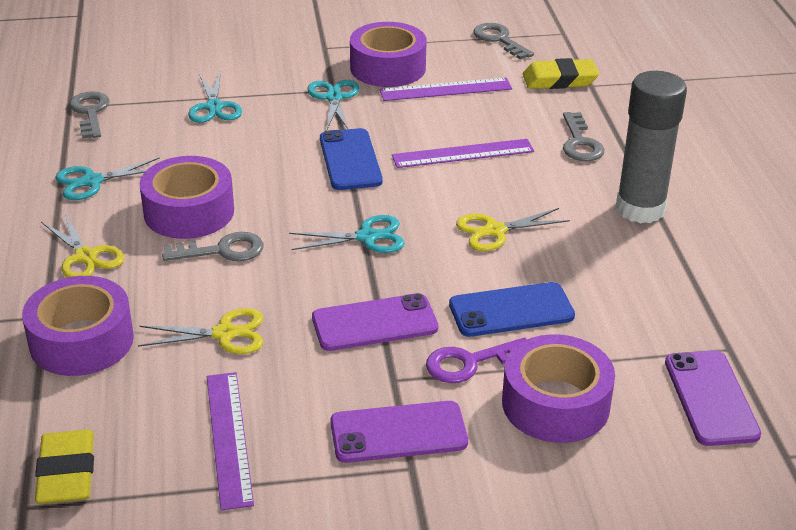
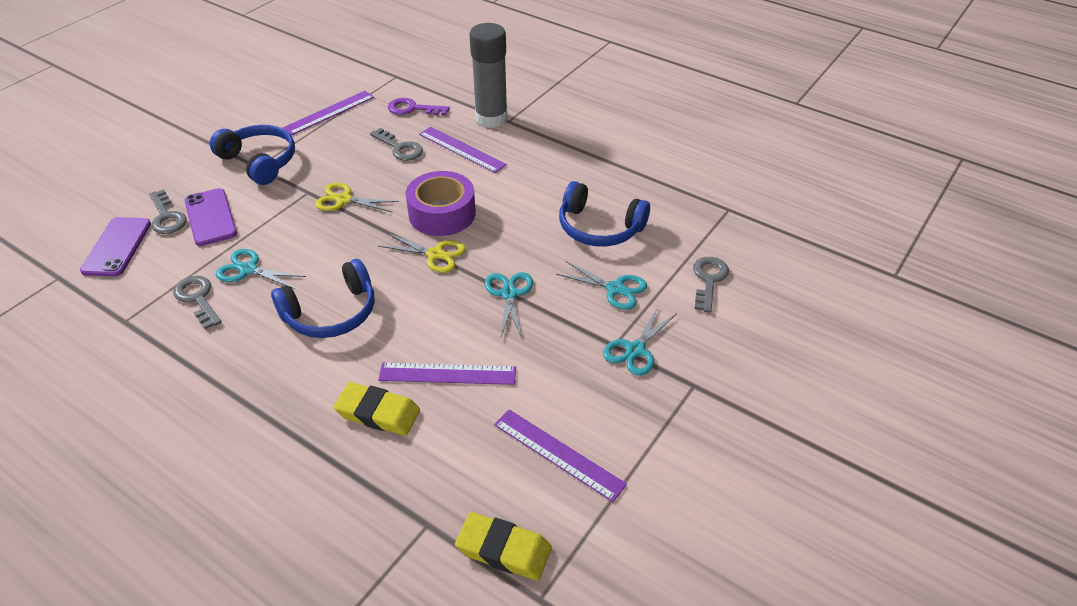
blue headphones: 0 -> 3
blue phone: 2 -> 0
purple phone: 3 -> 2
purple ruler: 3 -> 4
purple tape: 4 -> 1
yellow scissors: 3 -> 2

